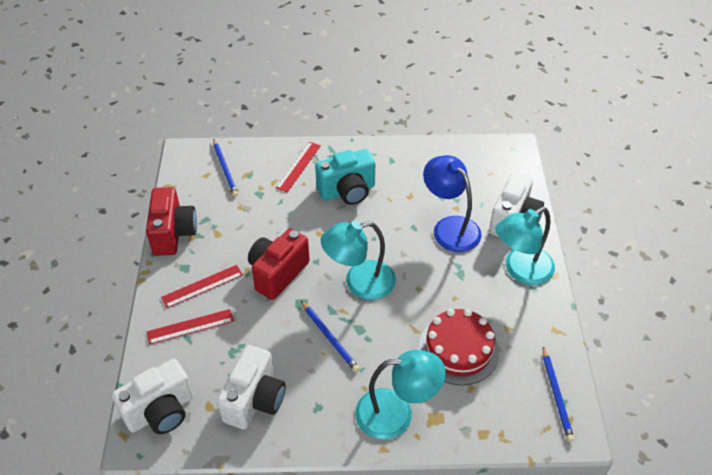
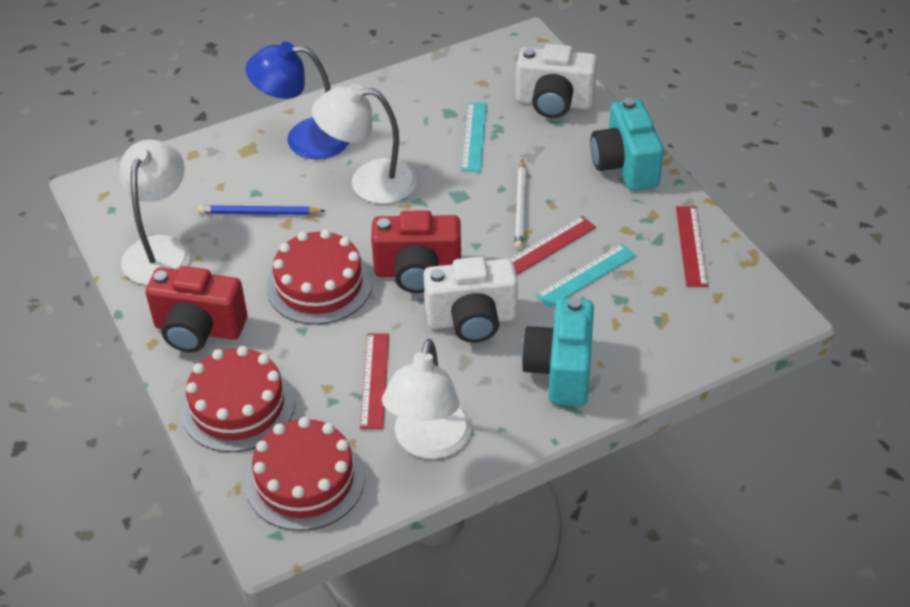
blue pencil: 3 -> 1
red cake: 1 -> 3
turquoise camera: 1 -> 2
turquoise lamp: 3 -> 0
turquoise ruler: 0 -> 2
white camera: 3 -> 2
white lamp: 0 -> 3
white pencil: 0 -> 1

